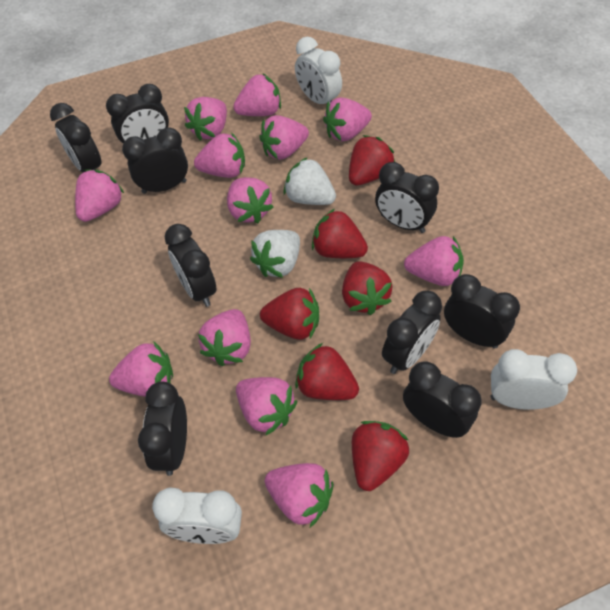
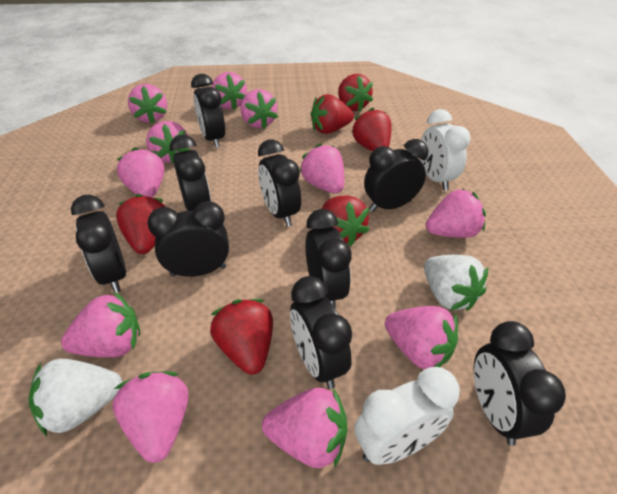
pink strawberry: 12 -> 11
white clock: 3 -> 2

